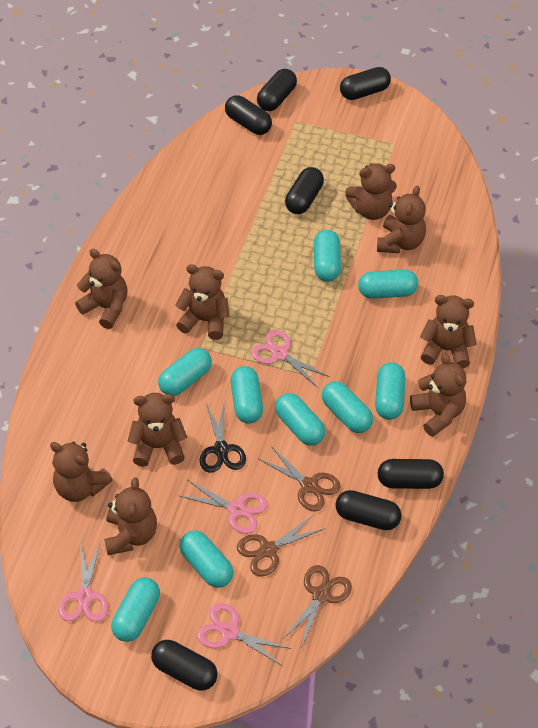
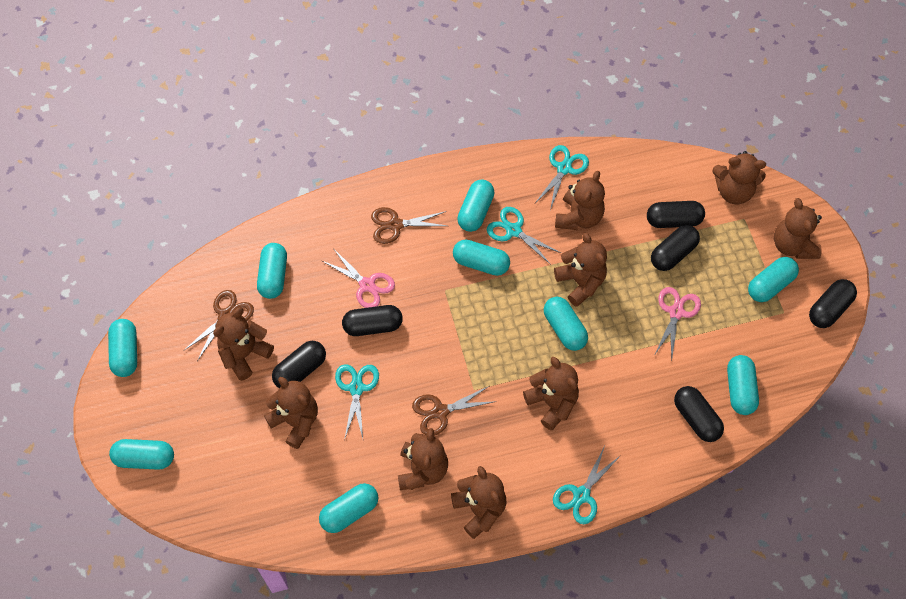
black capsule: 7 -> 6
black scissors: 1 -> 0
pink scissors: 4 -> 2
turquoise scissors: 0 -> 4

